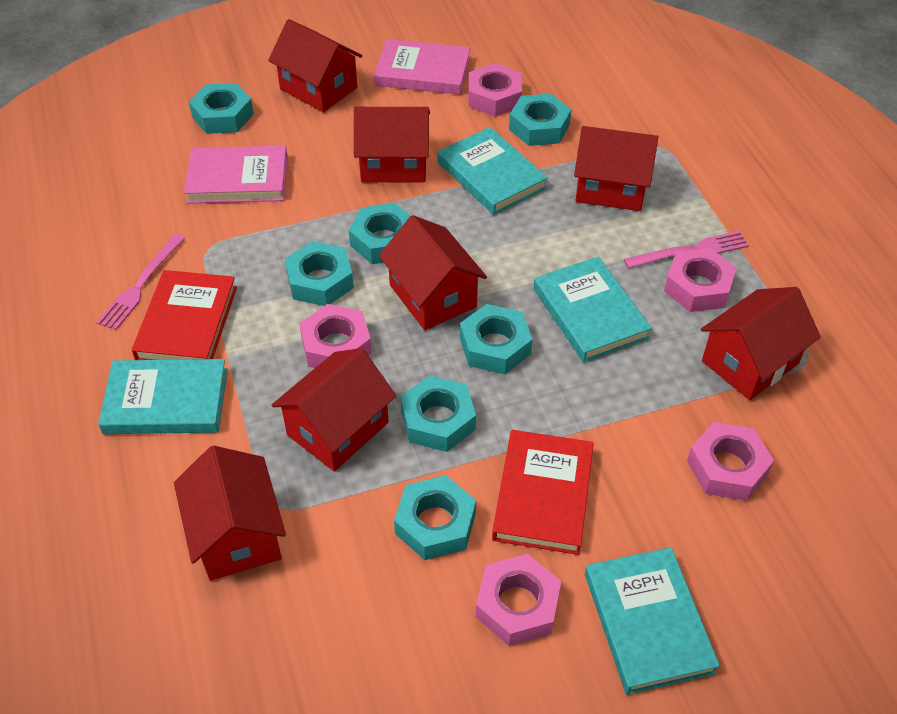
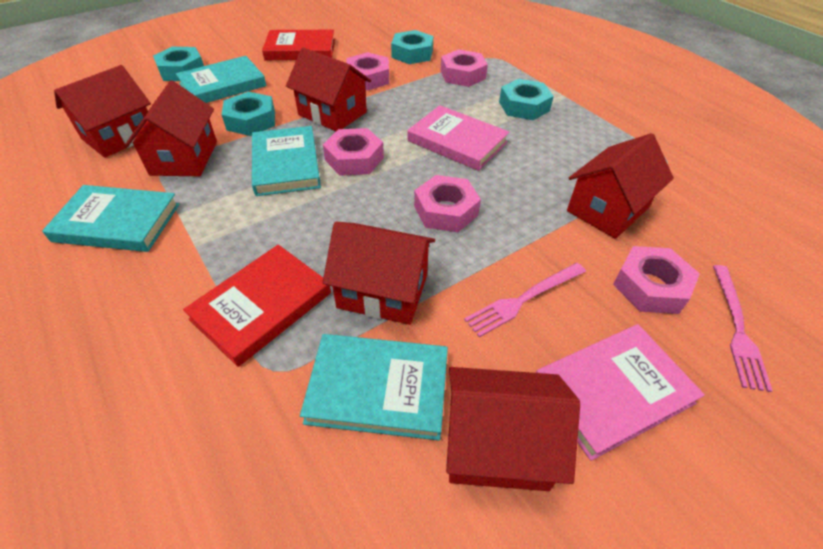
red house: 7 -> 6
turquoise nut: 7 -> 4

